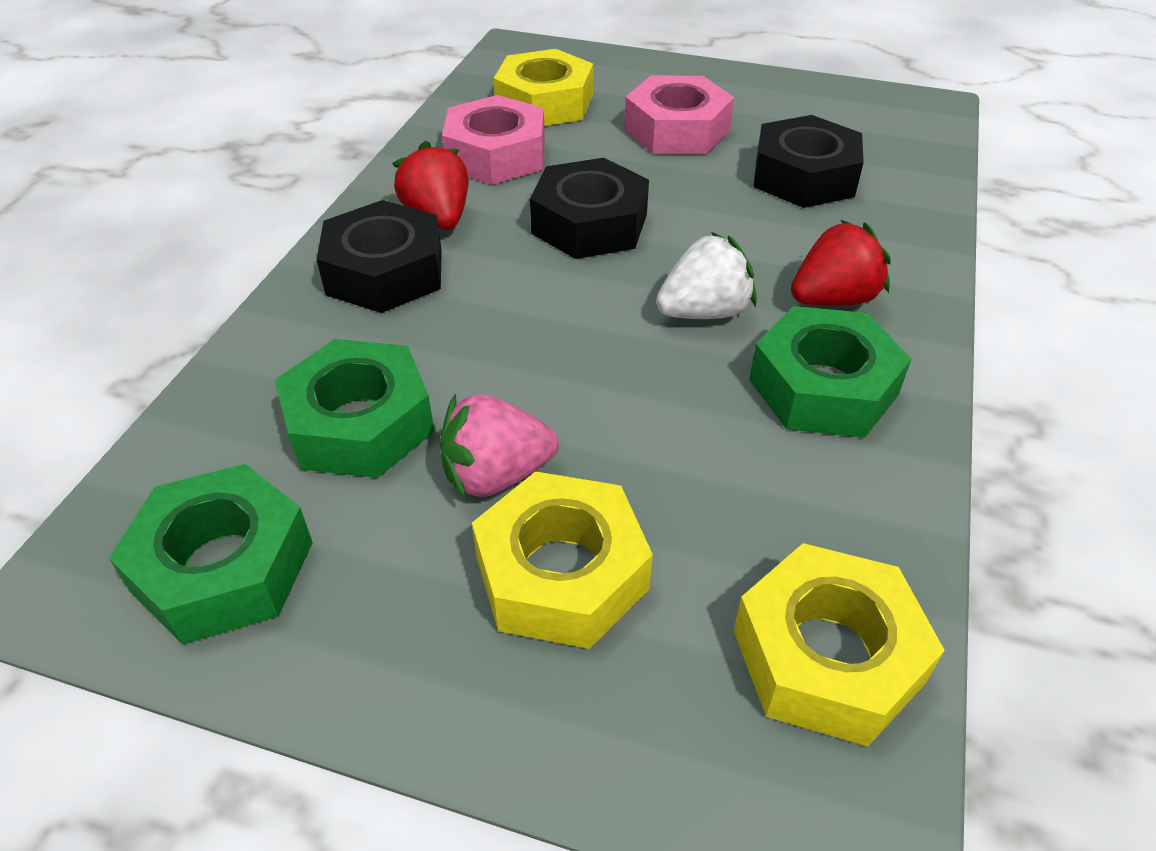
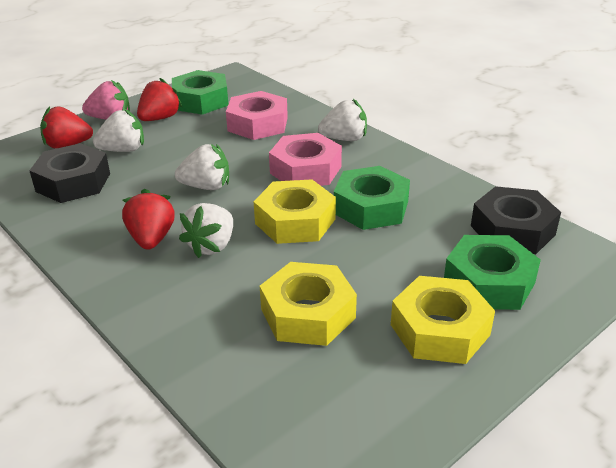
black nut: 3 -> 2
red strawberry: 2 -> 3
white strawberry: 1 -> 4

